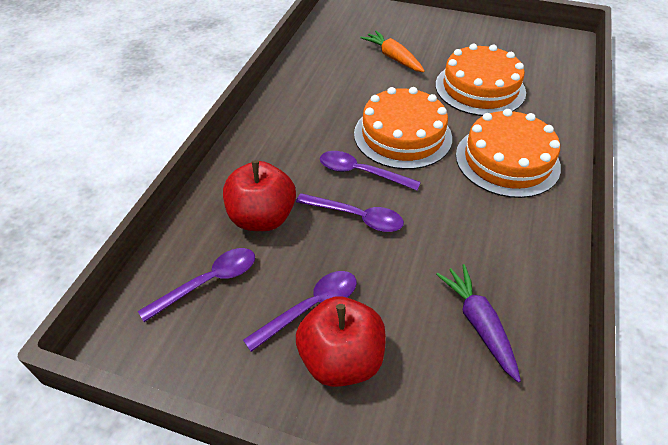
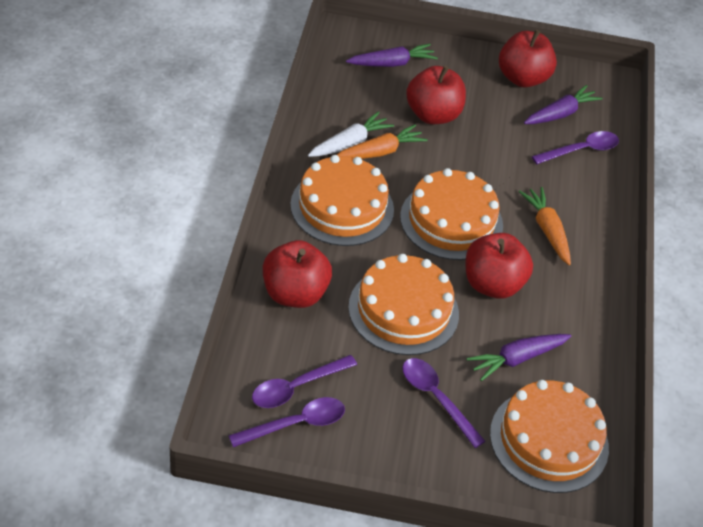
orange cake: 3 -> 4
orange carrot: 1 -> 2
purple carrot: 1 -> 3
red apple: 2 -> 4
white carrot: 0 -> 1

